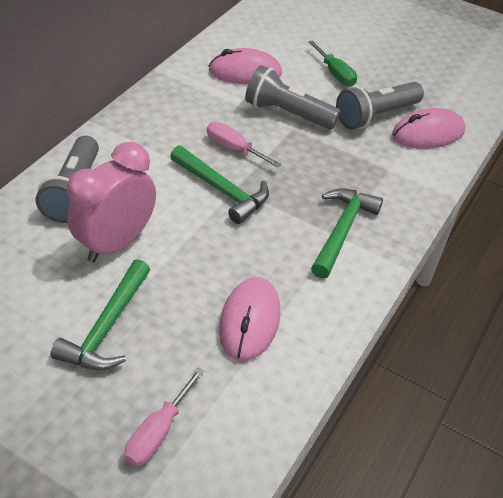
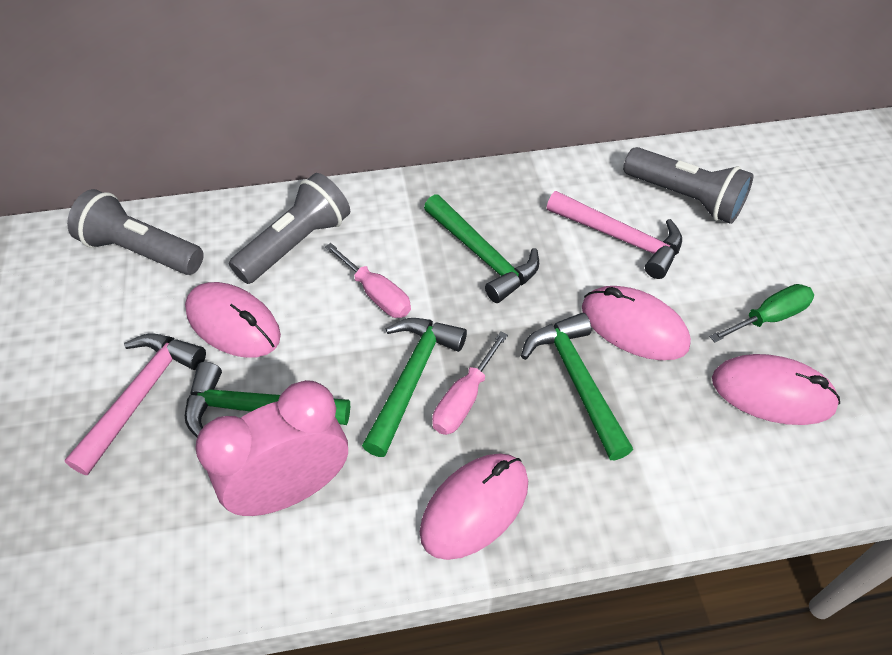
green hammer: 3 -> 4
pink hammer: 0 -> 2
pink mouse: 3 -> 4

